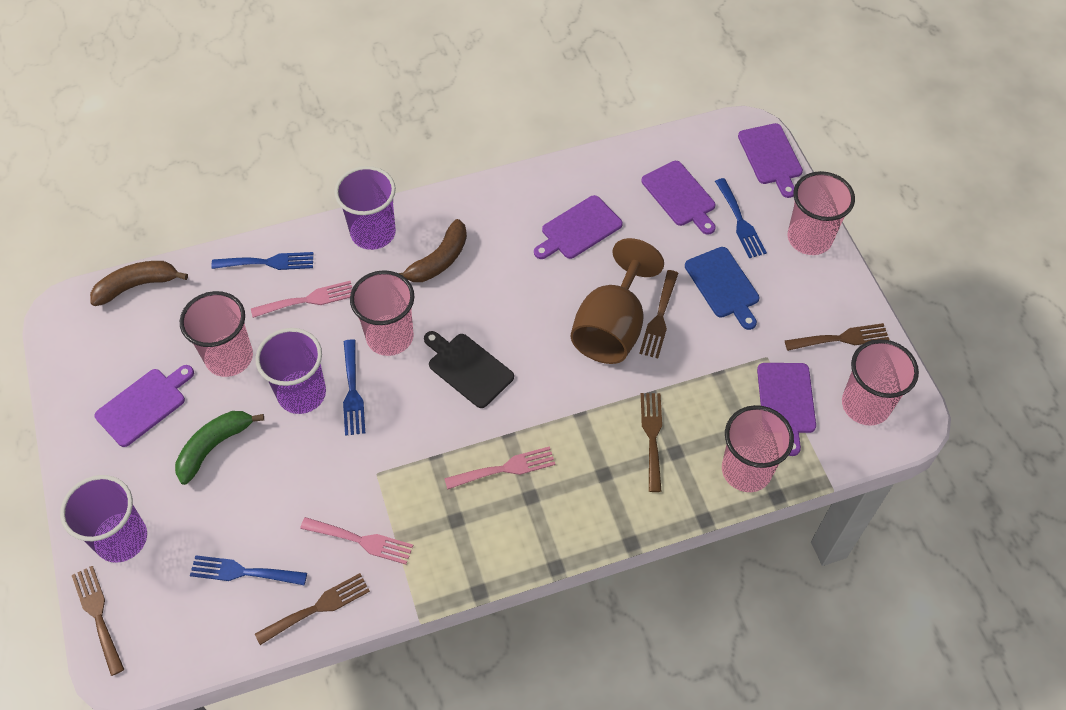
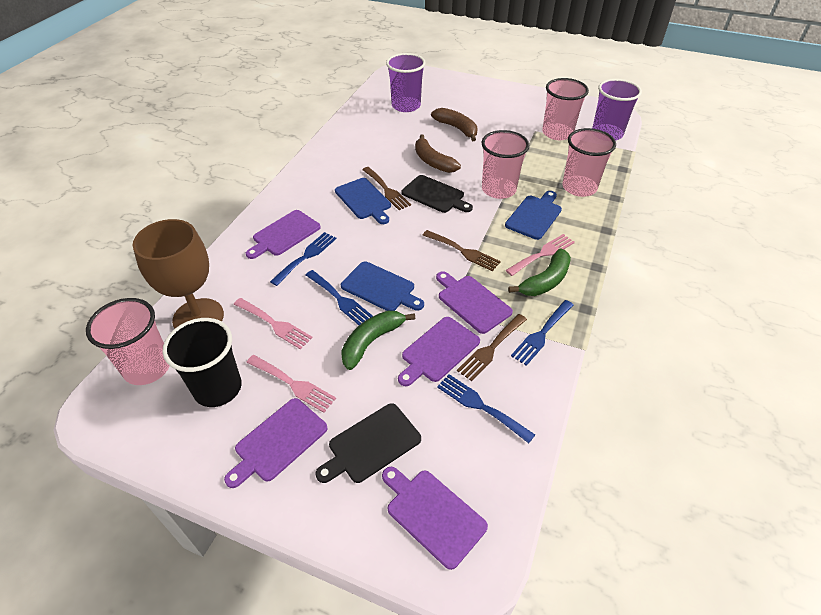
black cup: 0 -> 1
black cutting board: 1 -> 2
blue cutting board: 1 -> 3
brown fork: 5 -> 3
green banana: 1 -> 2
pink cup: 5 -> 4
purple cup: 3 -> 2

